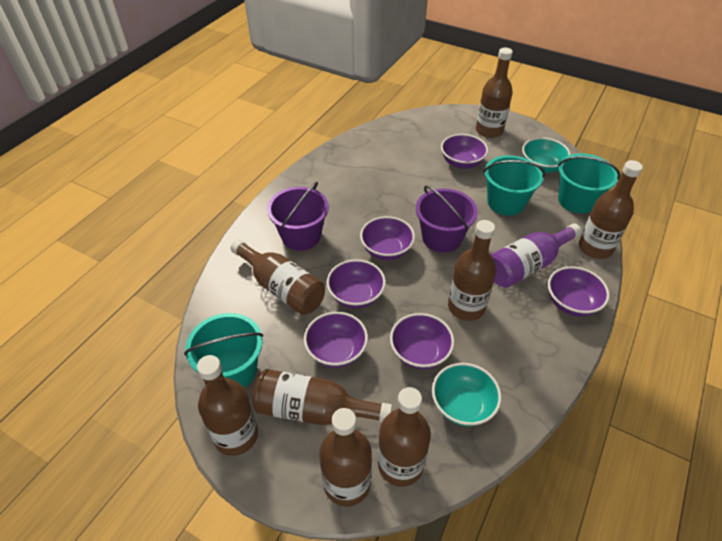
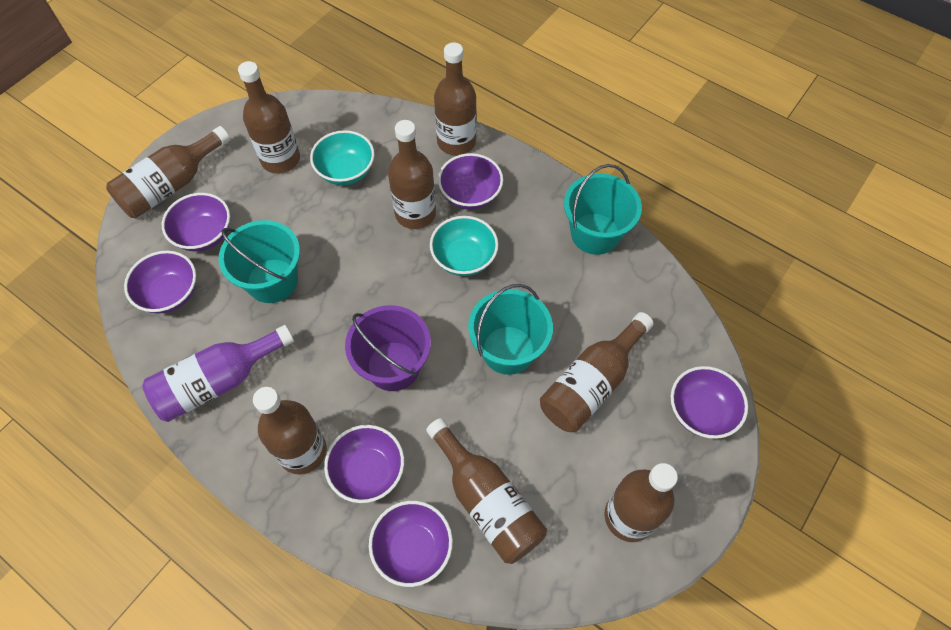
purple bucket: 2 -> 1

